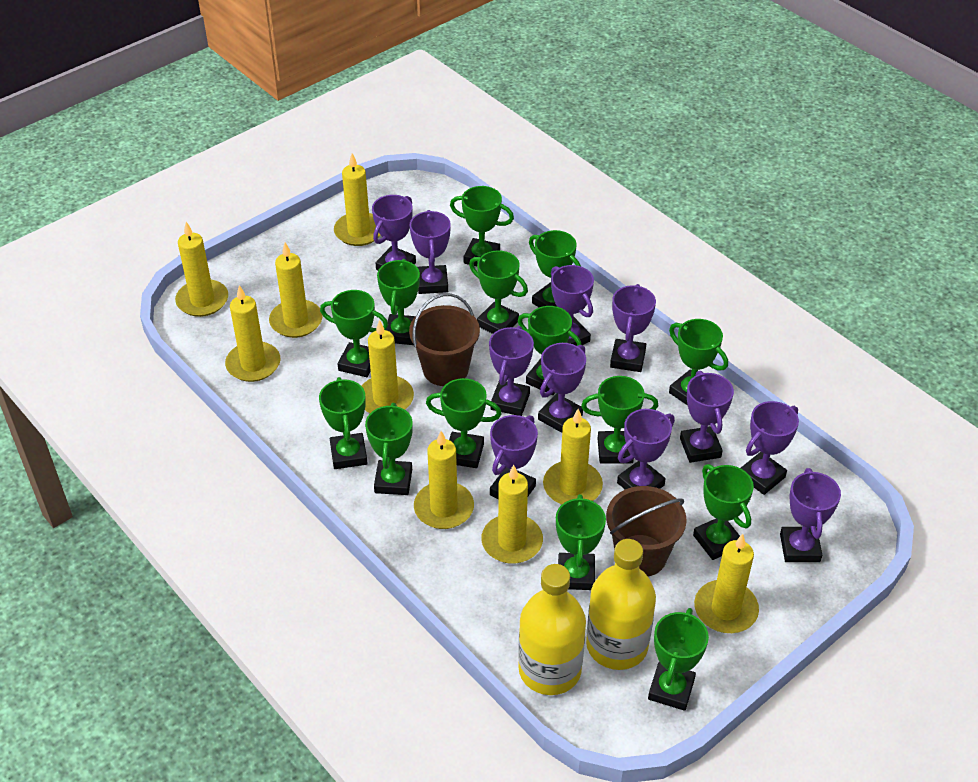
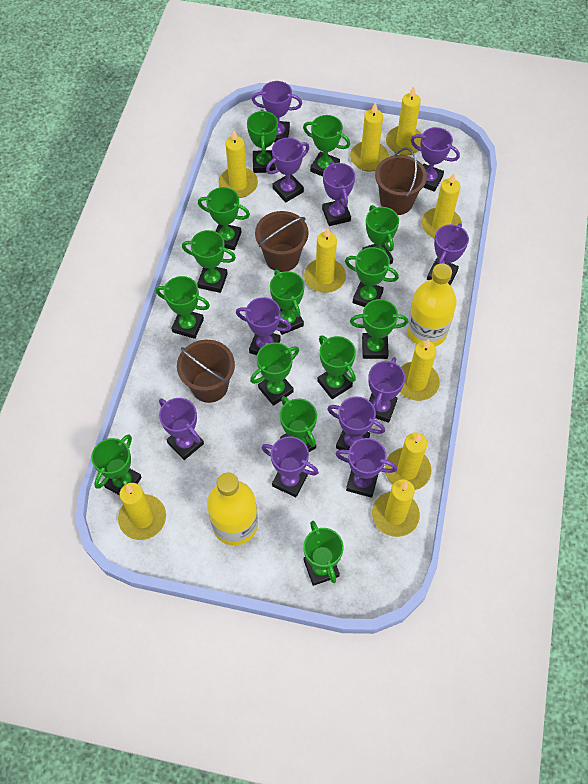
brown bucket: 2 -> 3

